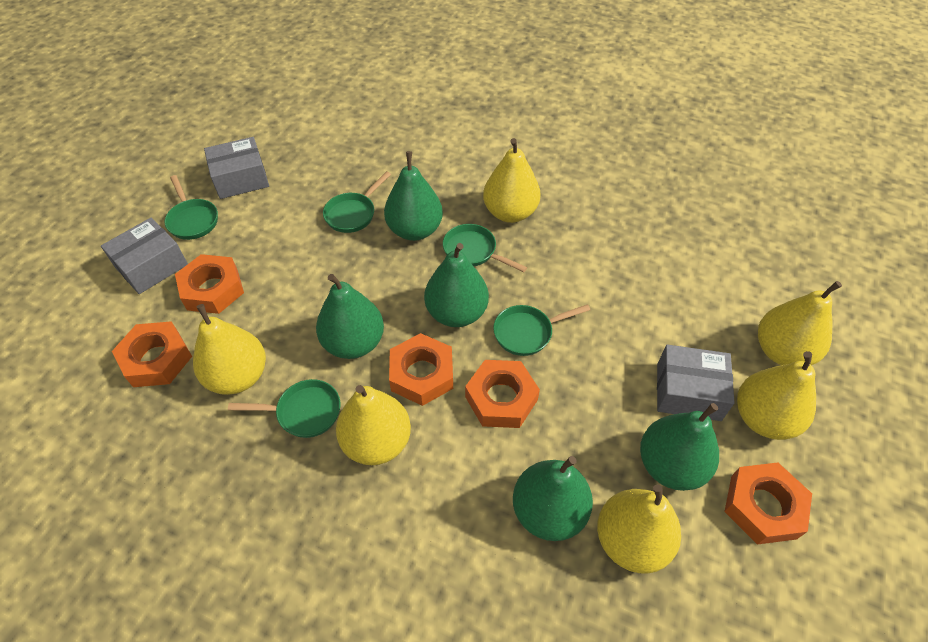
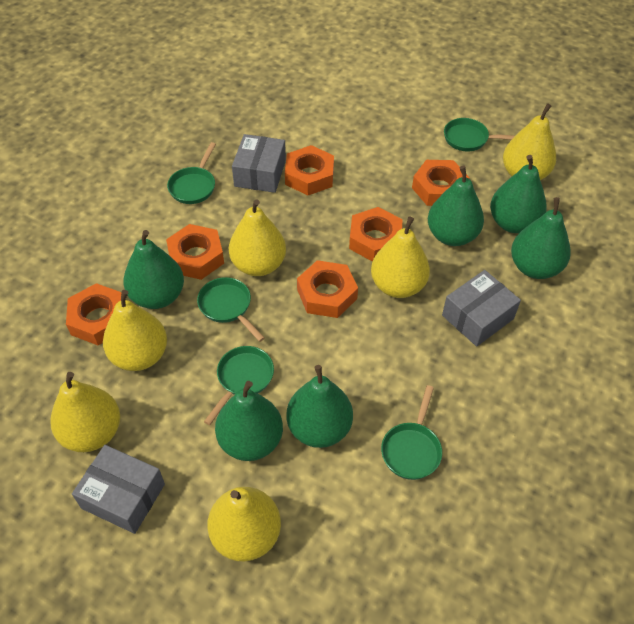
green pear: 5 -> 6
orange nut: 5 -> 6

